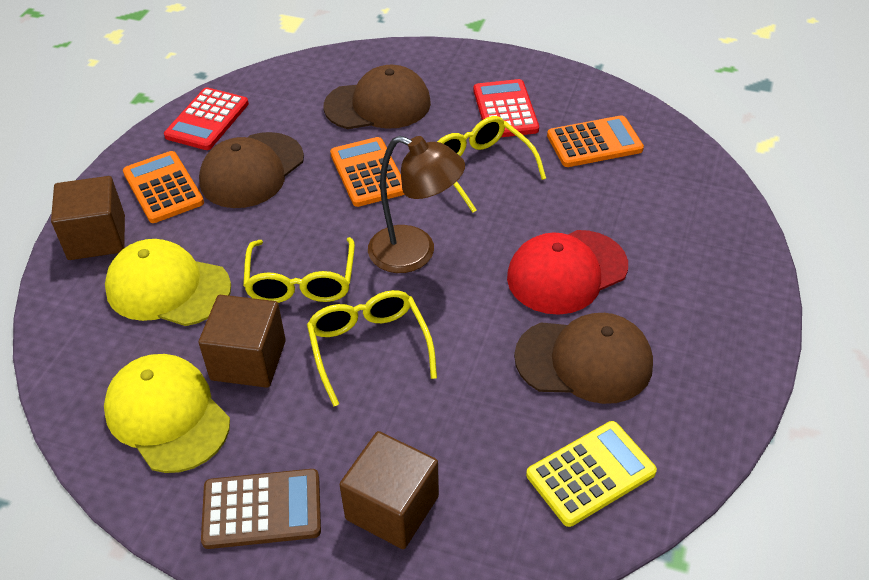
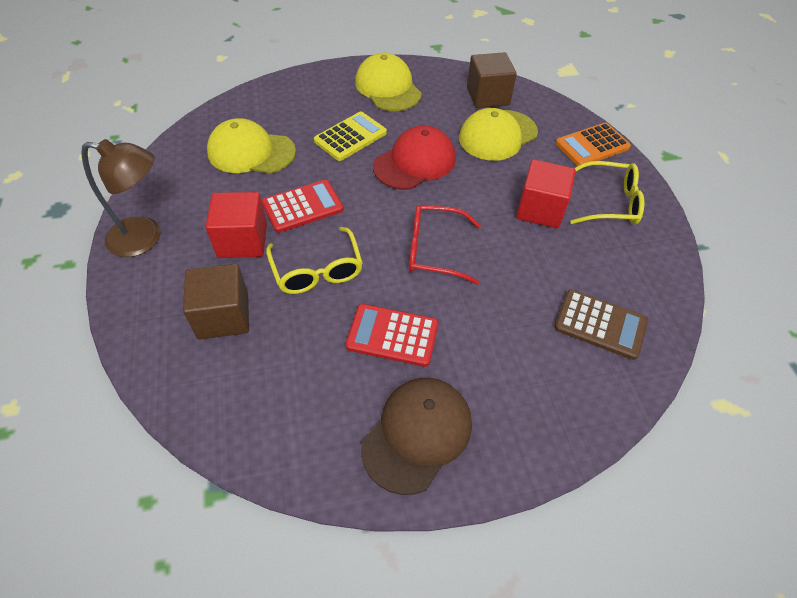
brown cap: 3 -> 1
brown cube: 3 -> 2
orange calculator: 3 -> 1
red cube: 0 -> 2
red glasses: 0 -> 1
yellow cap: 2 -> 3
yellow glasses: 3 -> 2

